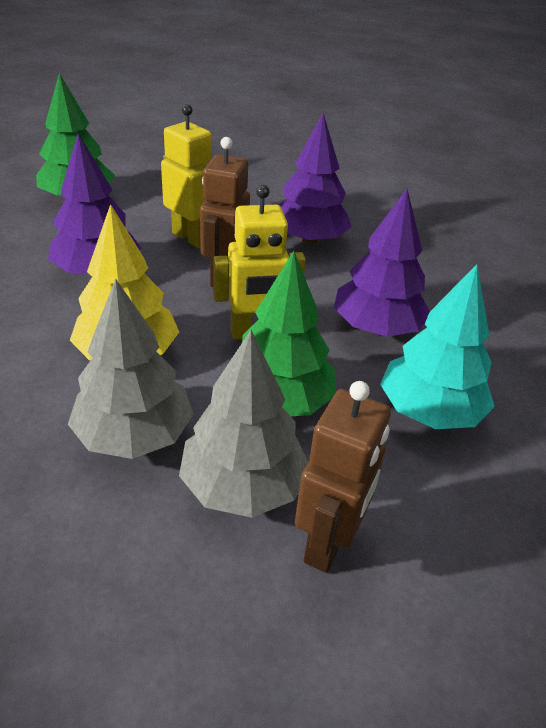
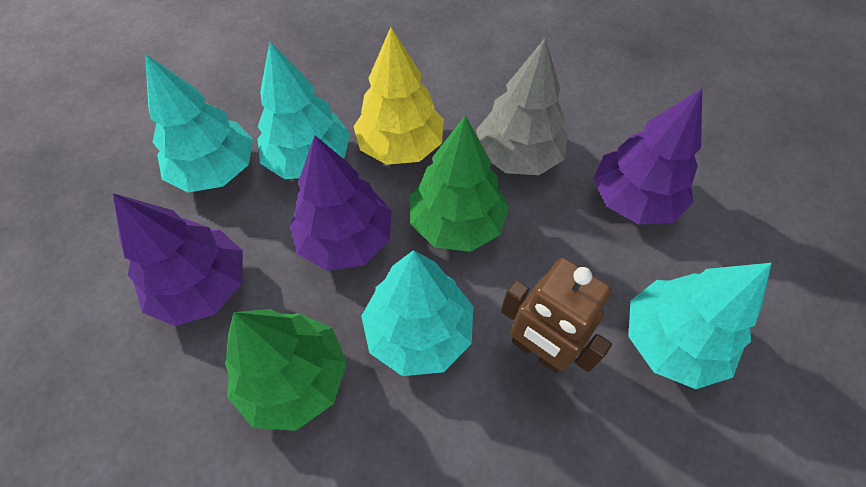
brown robot: 2 -> 1
grey tree: 2 -> 1
turquoise tree: 1 -> 4
yellow robot: 2 -> 0

